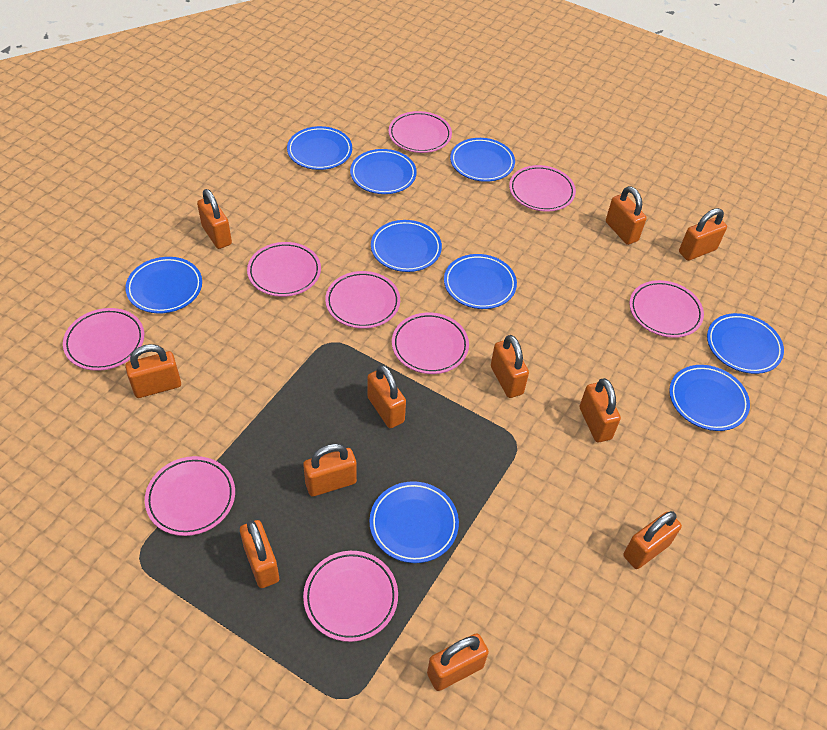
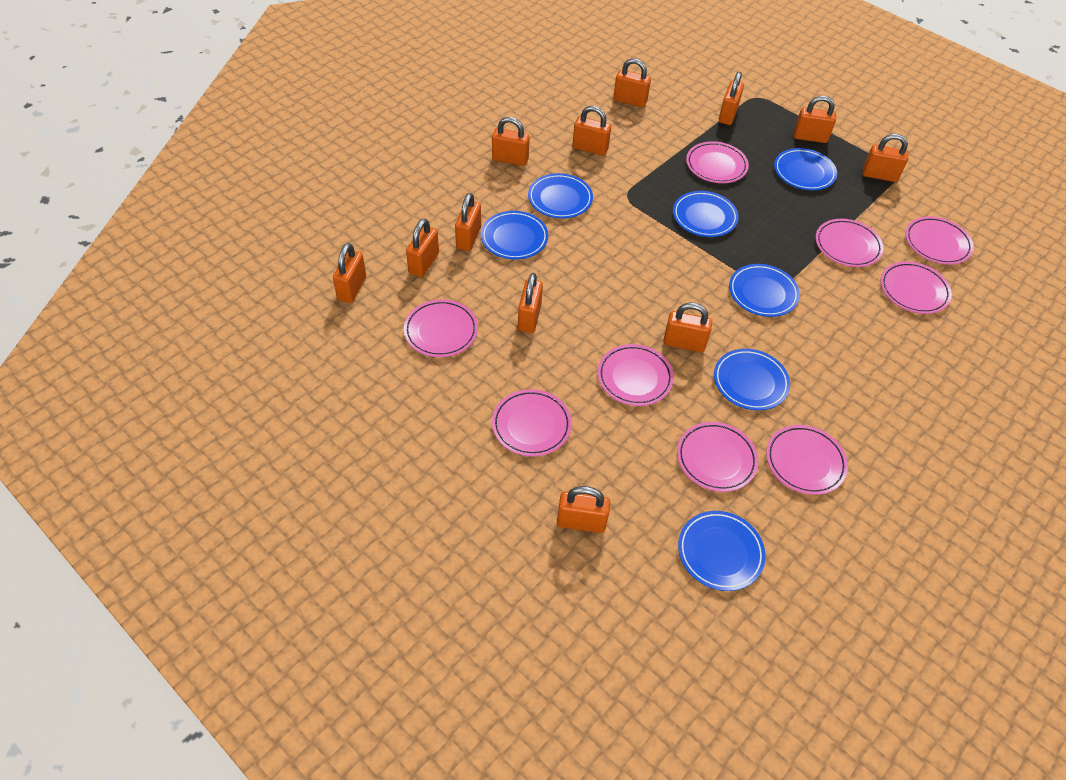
blue plate: 9 -> 7
orange padlock: 11 -> 12

